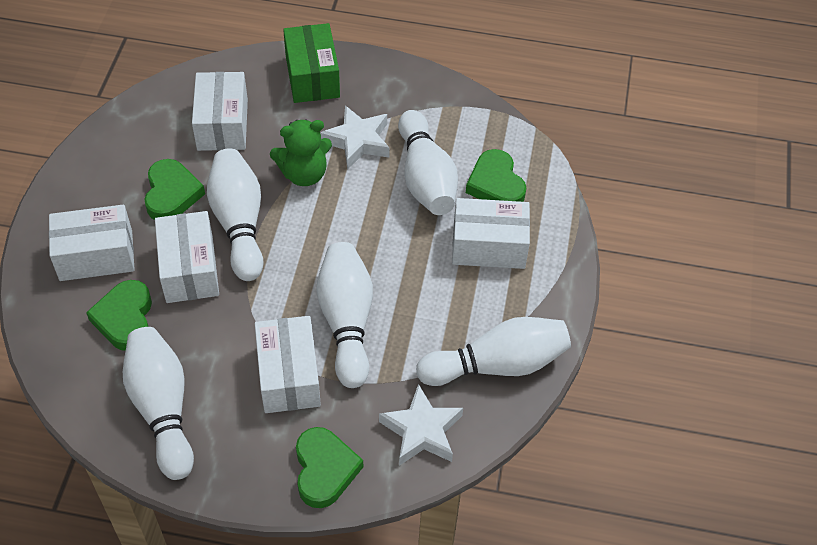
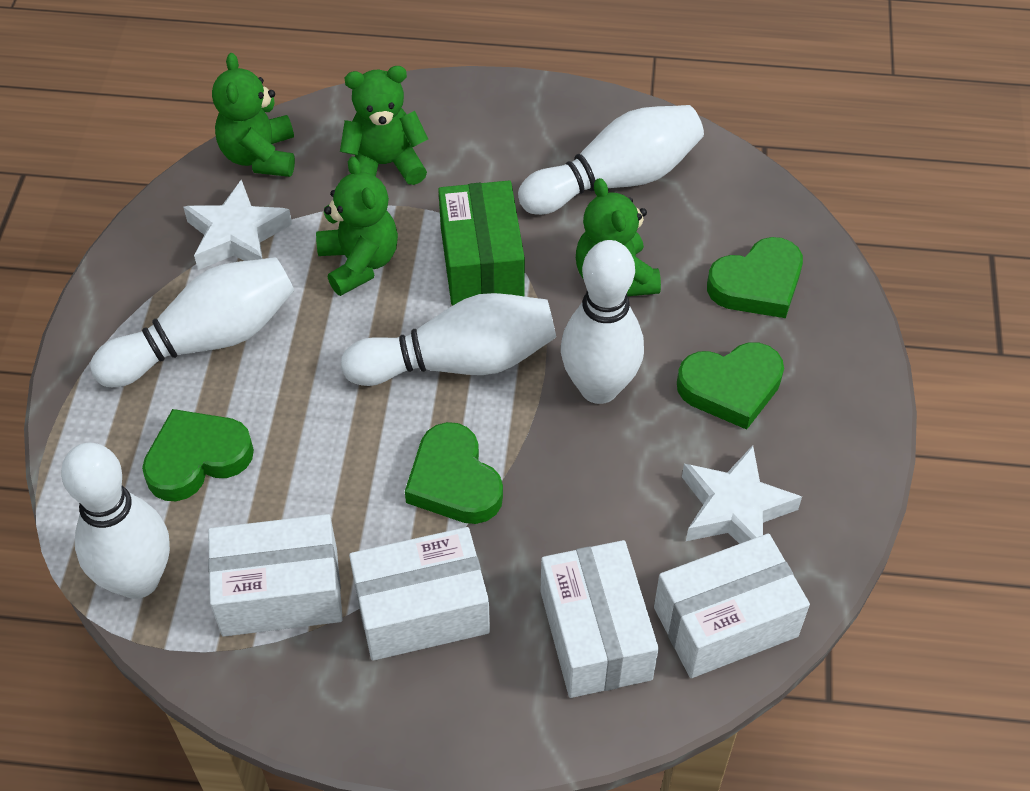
green teddy bear: 1 -> 4
white box: 5 -> 4

